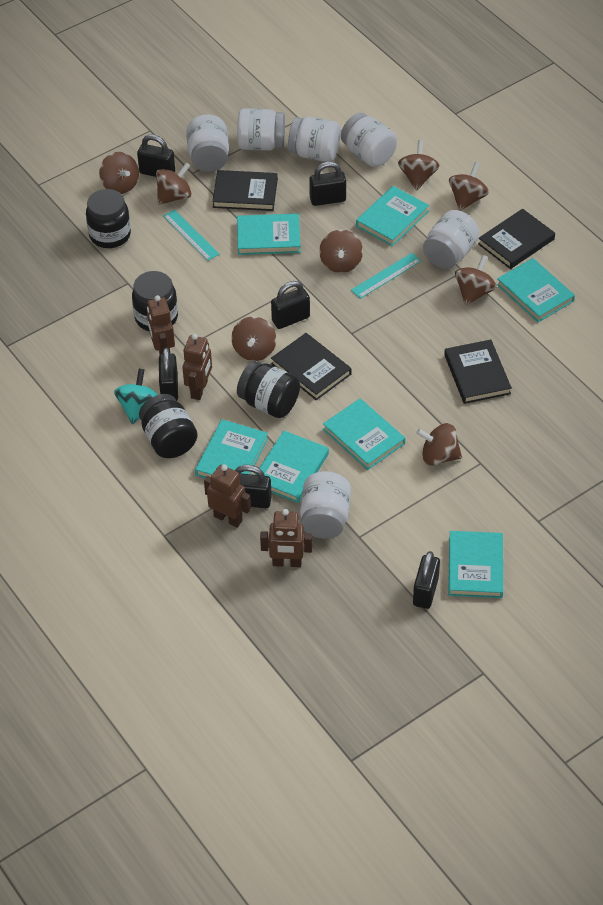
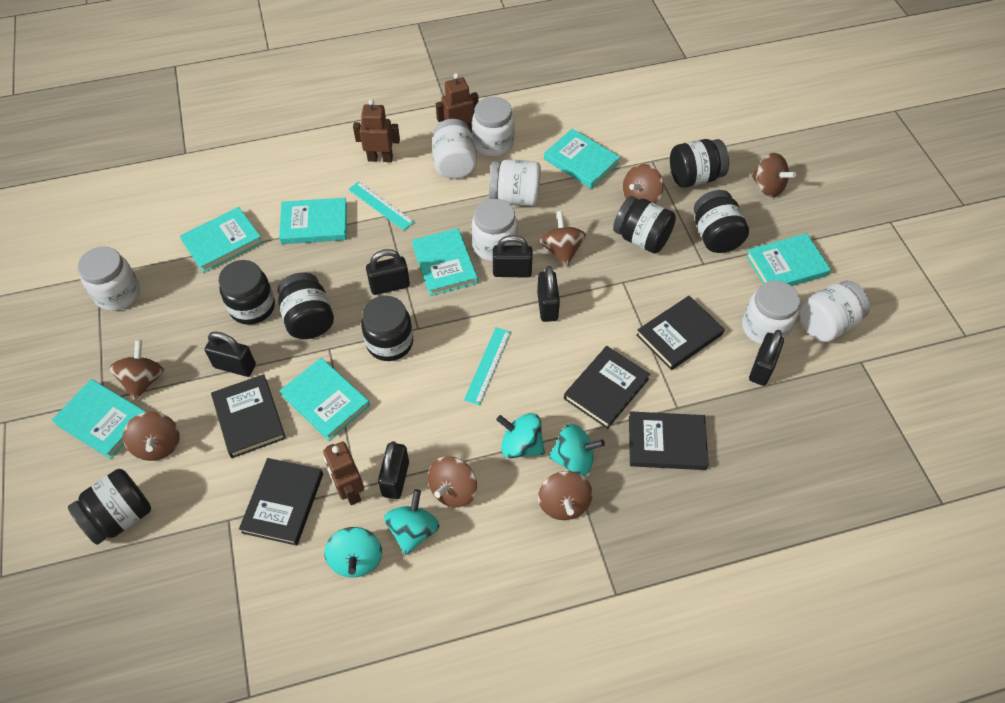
black book: 4 -> 5
black jar: 4 -> 7
brown robot: 4 -> 3
brown spinning top: 8 -> 7
turquoise spinning top: 1 -> 4
white jar: 6 -> 7

